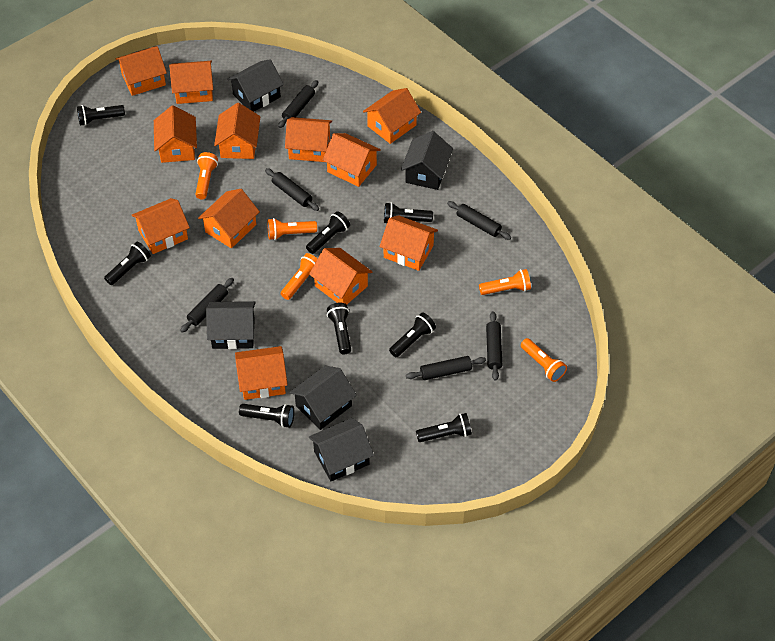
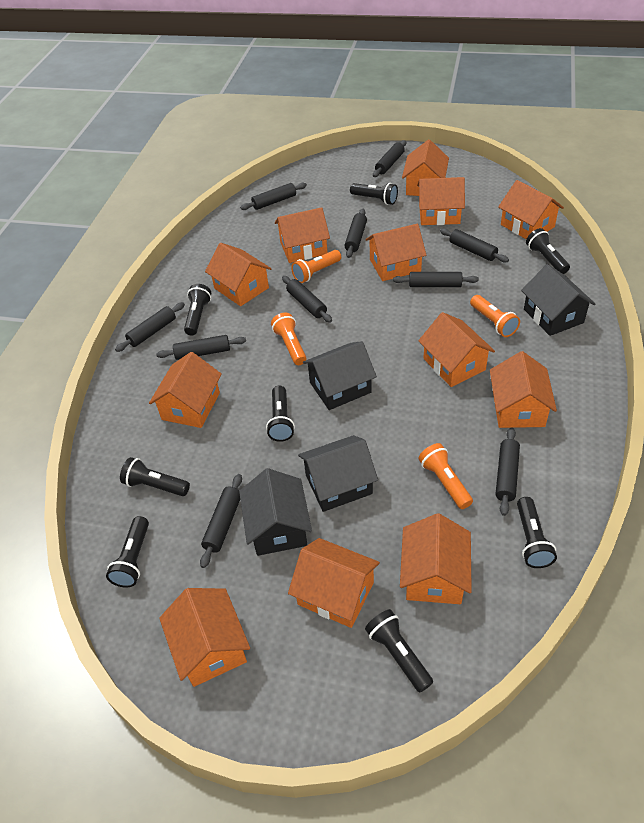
black house: 5 -> 4
black rolling pin: 6 -> 10
orange flashlight: 5 -> 4

